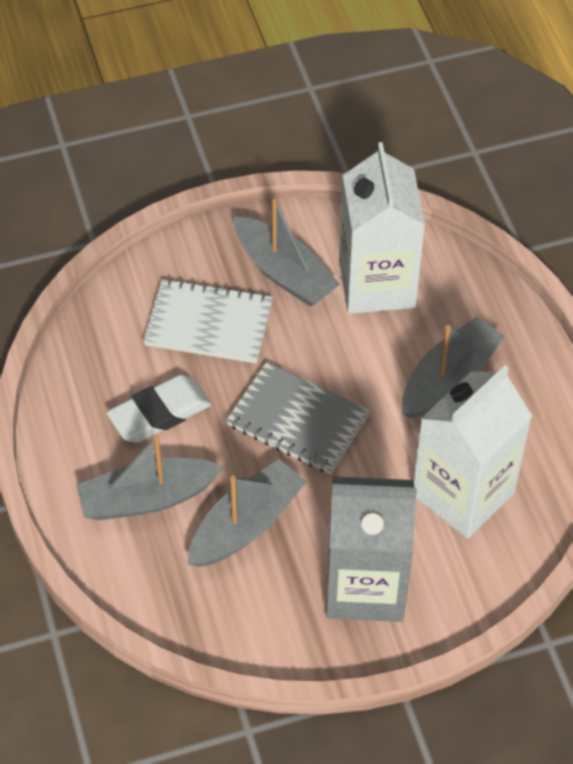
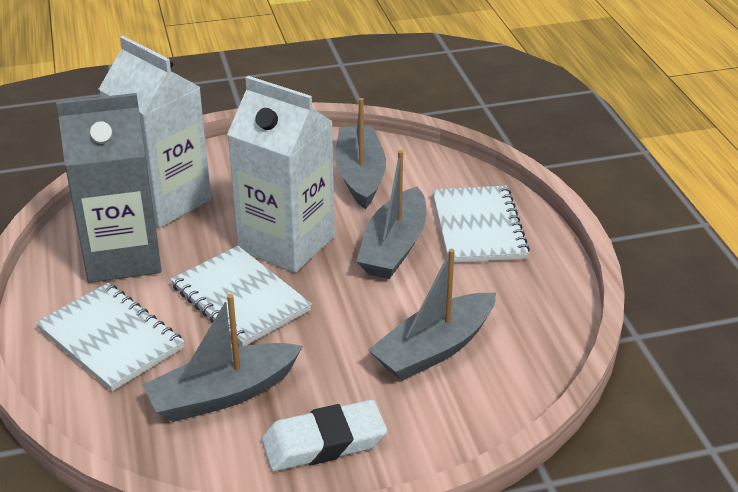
grey notebook: 1 -> 0
white notebook: 1 -> 3

